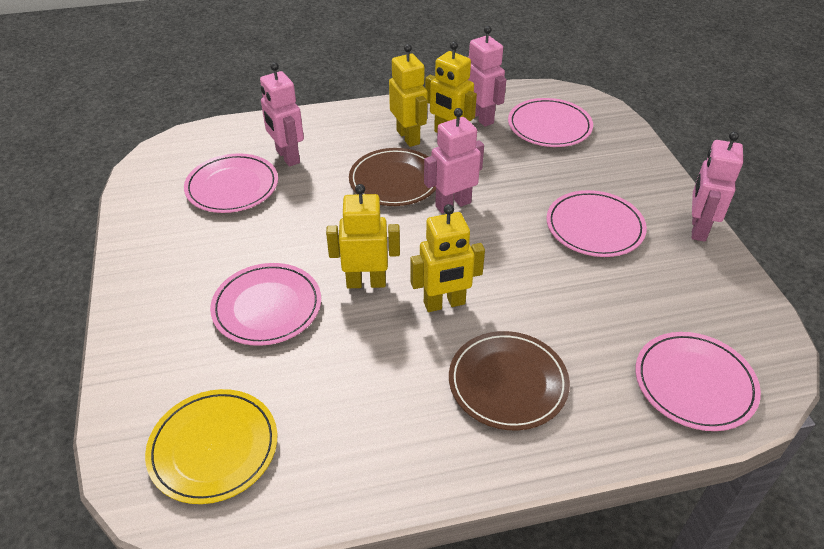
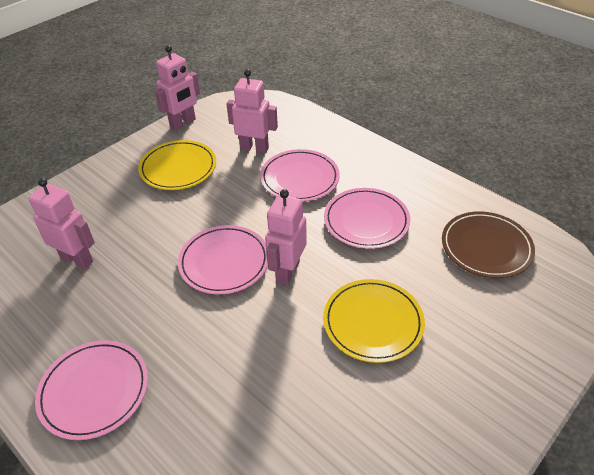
brown plate: 2 -> 1
pink plate: 5 -> 4
yellow plate: 1 -> 2
yellow robot: 4 -> 0

